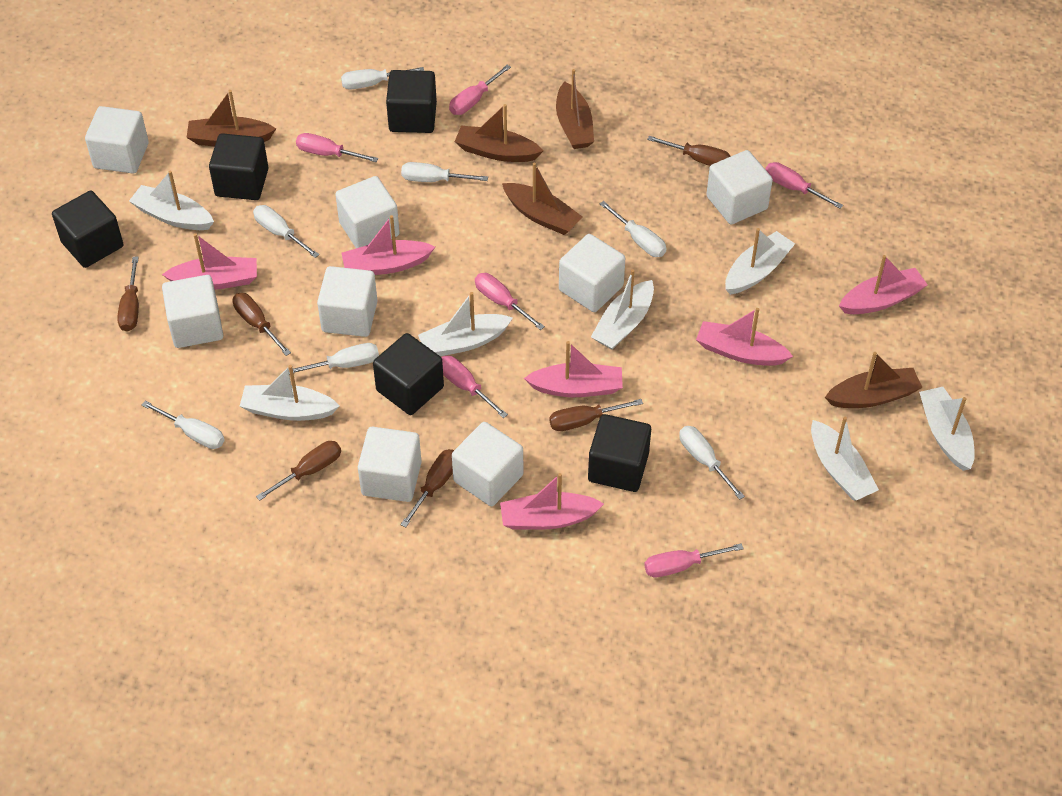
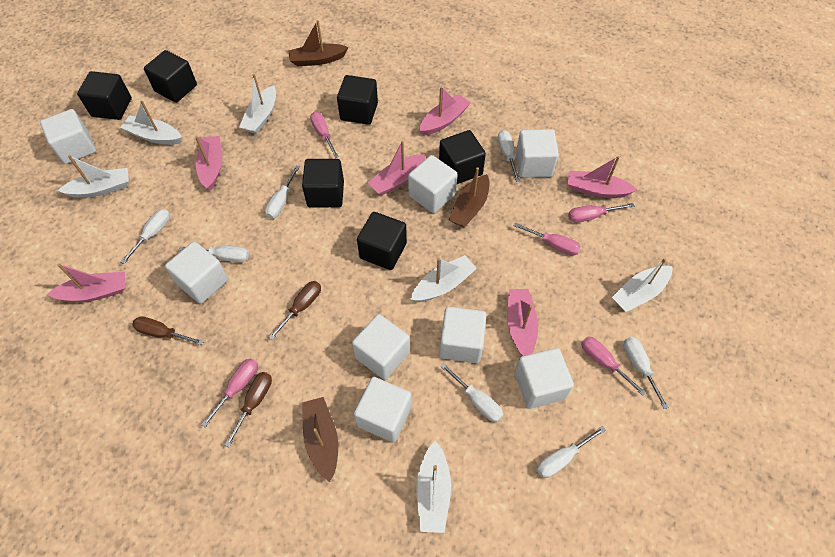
black cube: 5 -> 6
brown boat: 5 -> 3
brown screwdriver: 6 -> 3
pink screwdriver: 6 -> 5
white boat: 7 -> 6

